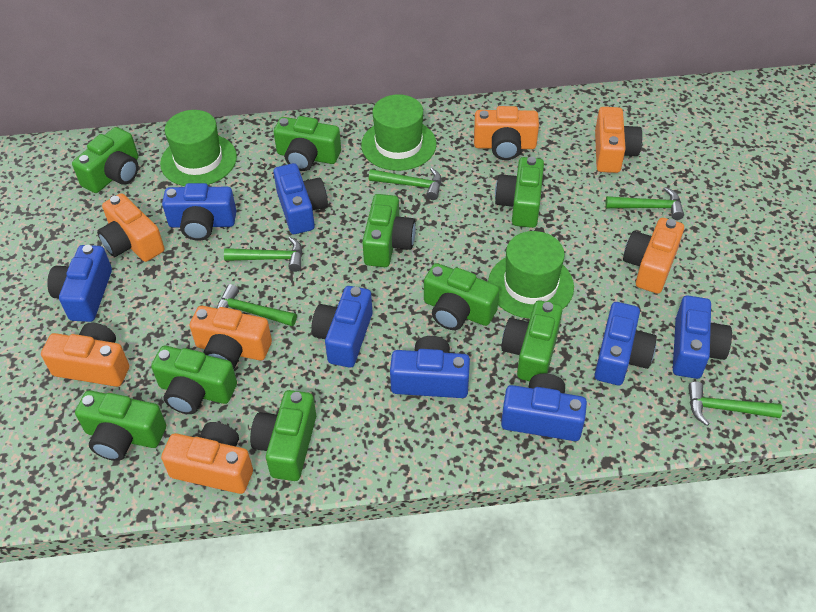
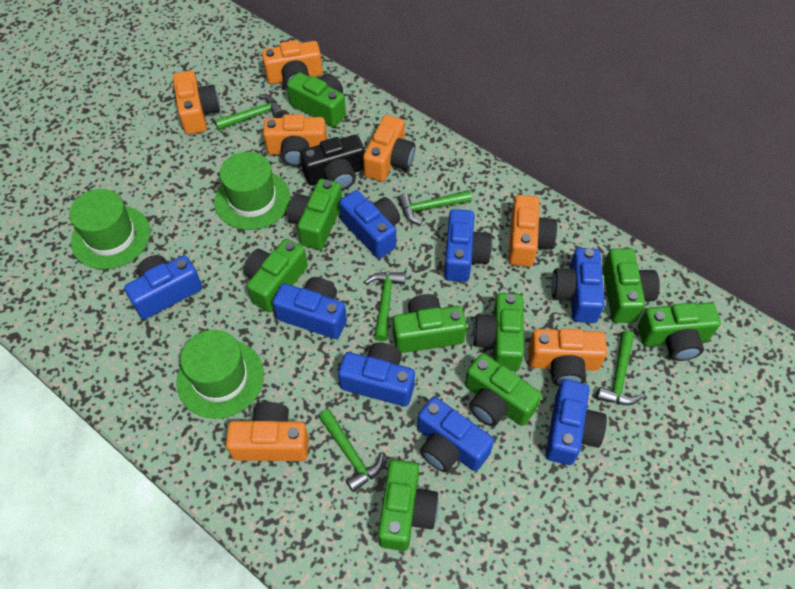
black camera: 0 -> 1

